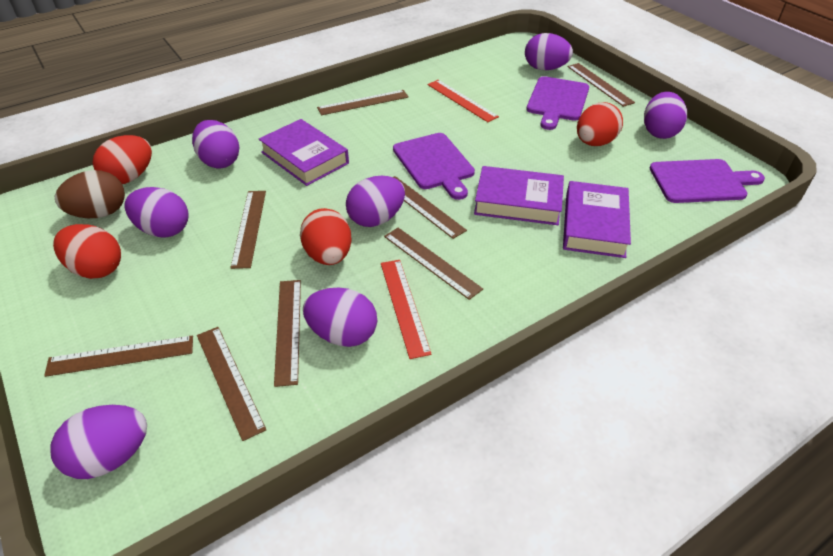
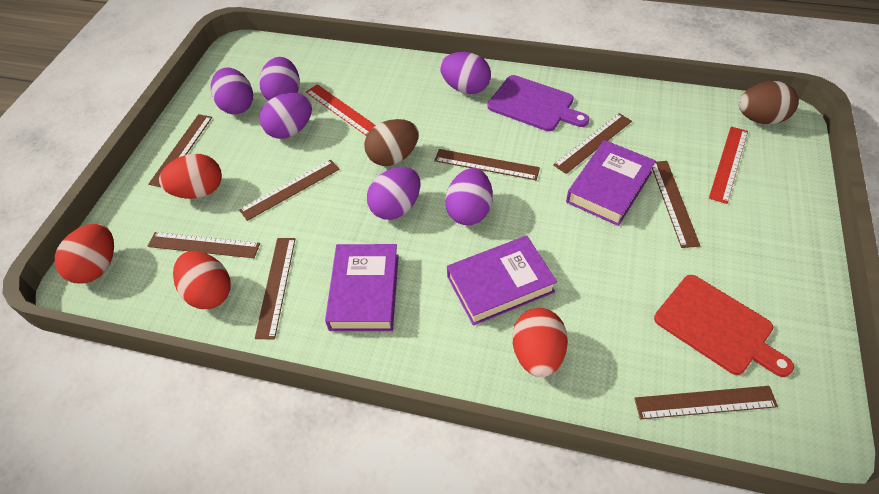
brown egg: 1 -> 2
purple cutting board: 3 -> 1
purple egg: 7 -> 6
red cutting board: 0 -> 1

